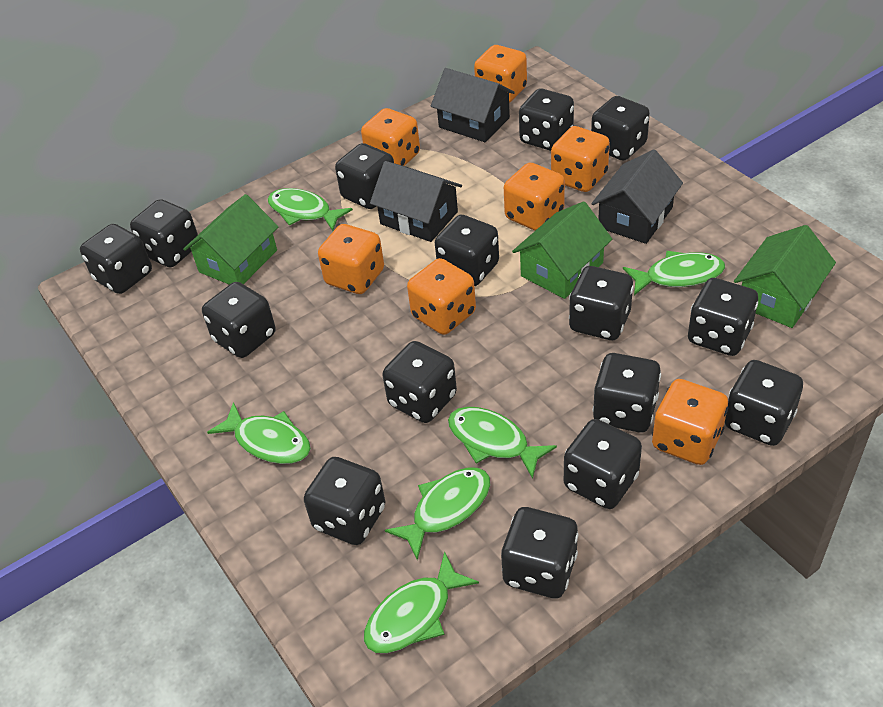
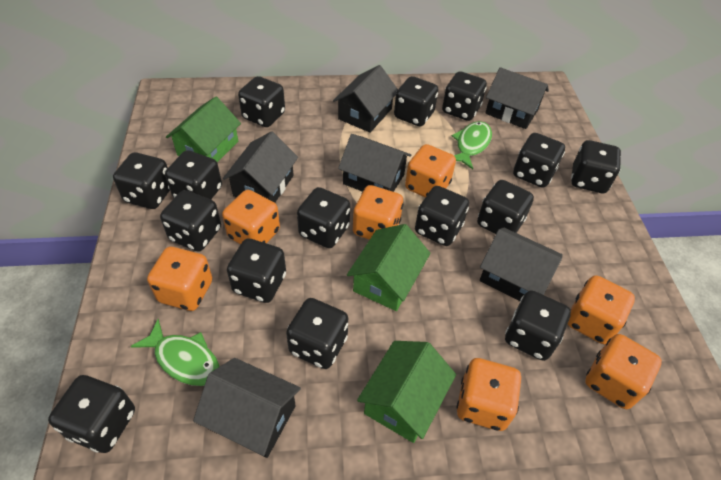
black house: 3 -> 6
green fish: 6 -> 2

